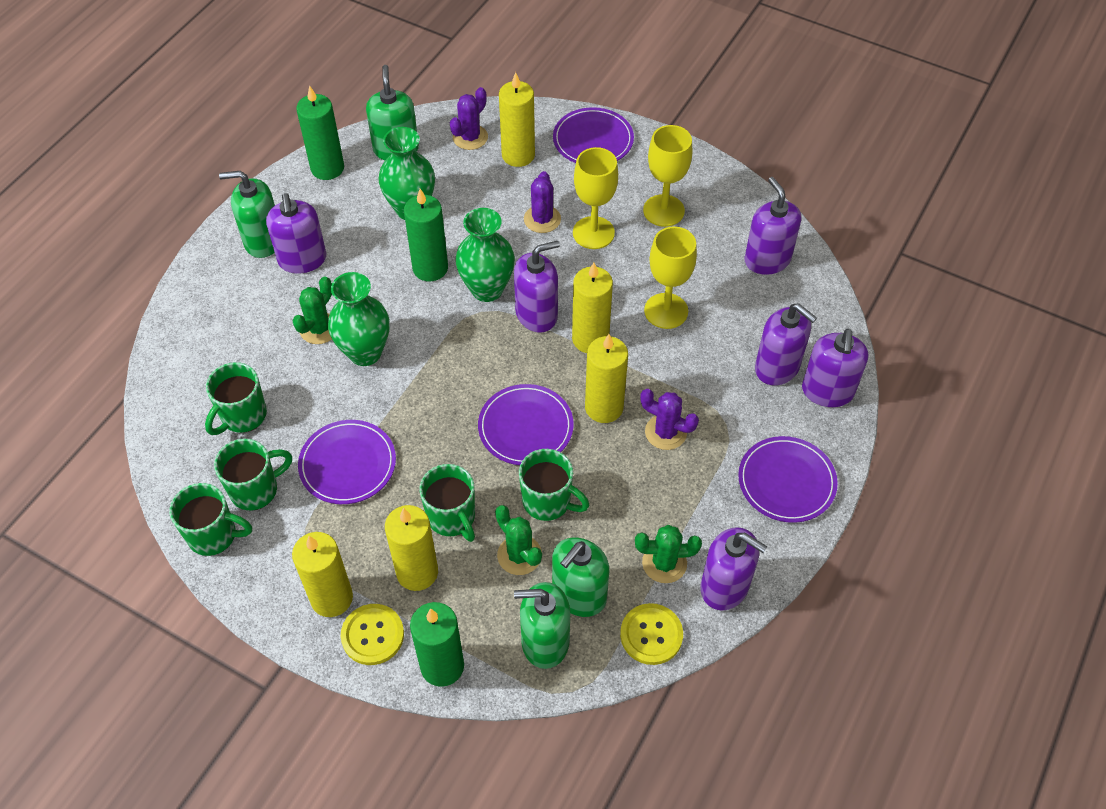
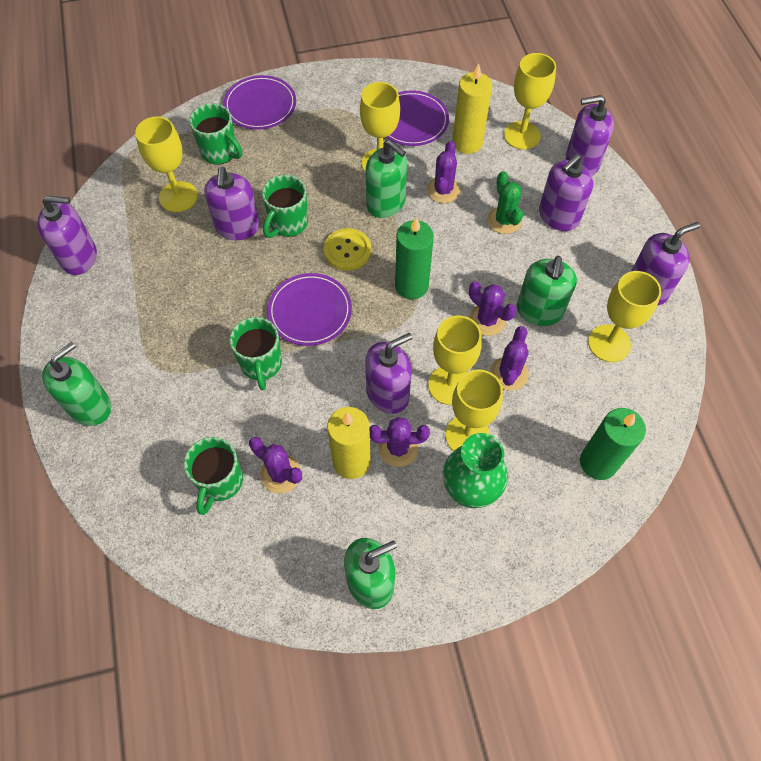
green cactus: 3 -> 1
green candle: 3 -> 2
green mug: 5 -> 4
green vase: 3 -> 1
purple cactus: 3 -> 5
purple plate: 4 -> 3
yellow button: 2 -> 1
yellow candle: 5 -> 2
yellow goblet: 3 -> 6

